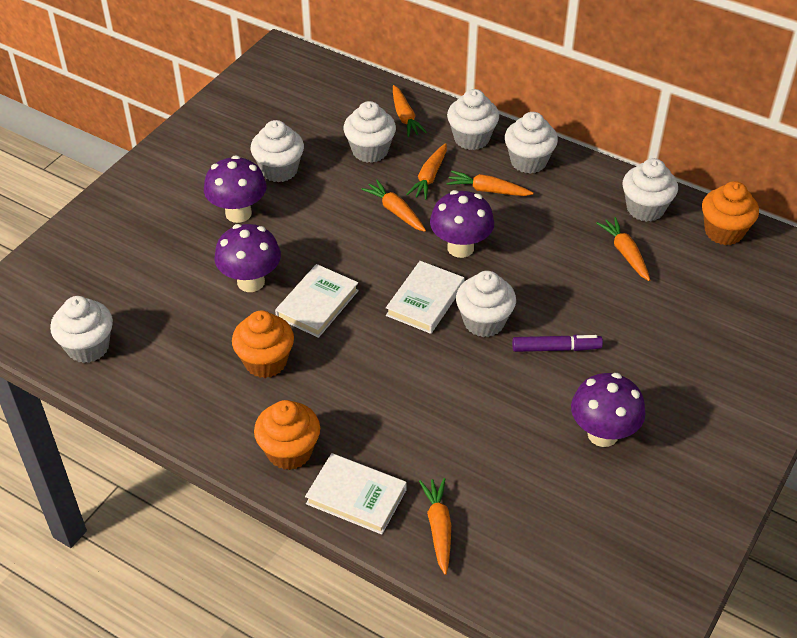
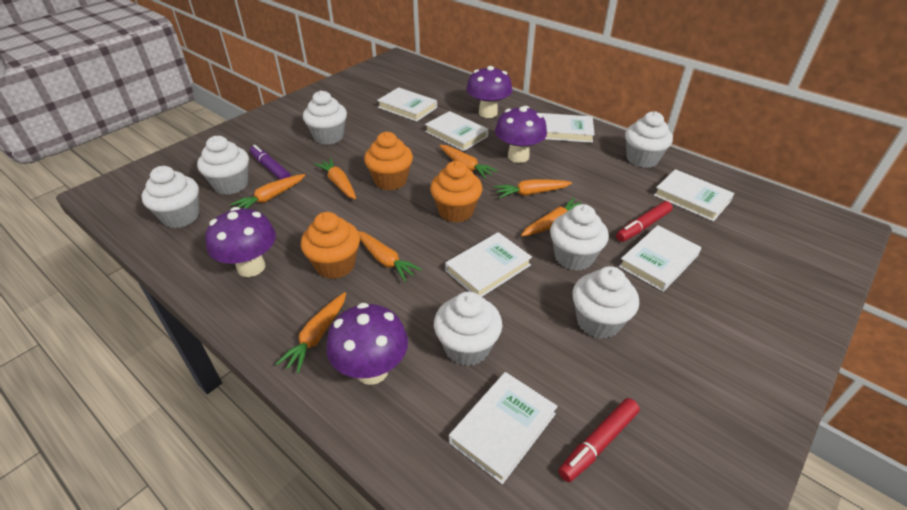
orange carrot: 6 -> 7
red marker: 0 -> 2
white book: 3 -> 7

